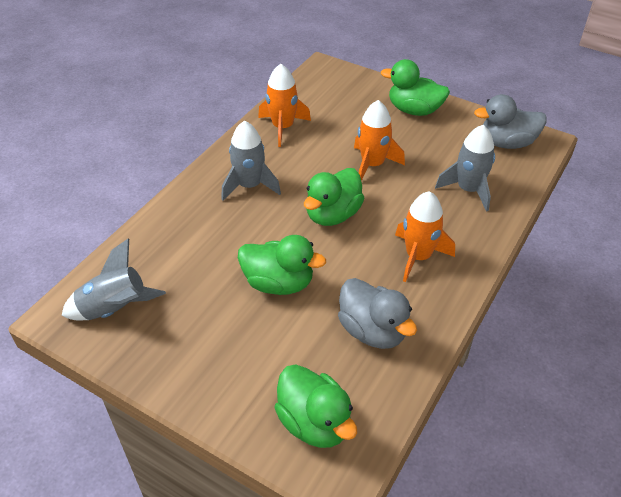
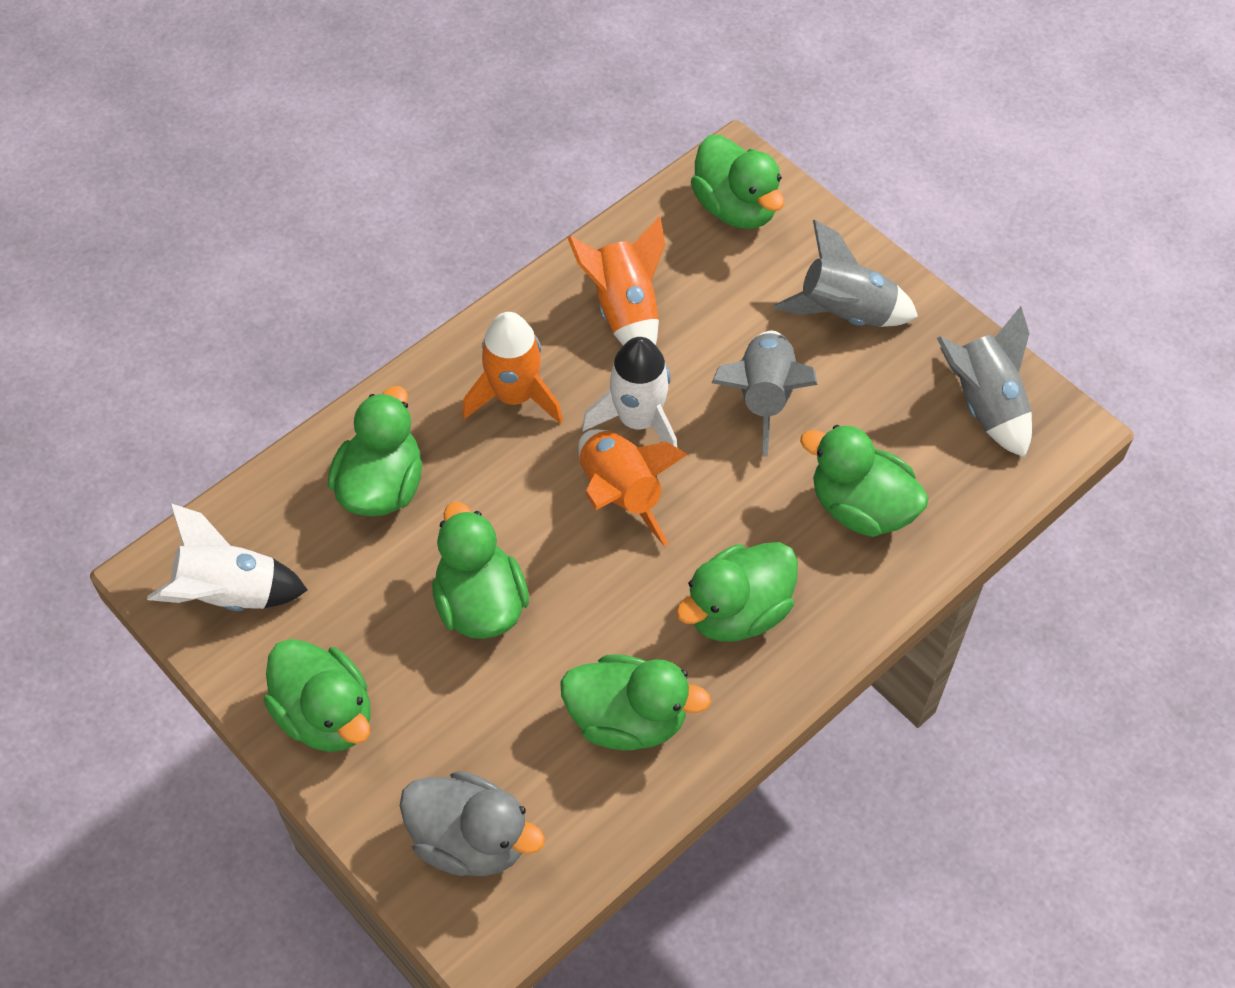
green duck: 4 -> 7
grey duck: 2 -> 1
white rocket: 0 -> 2

